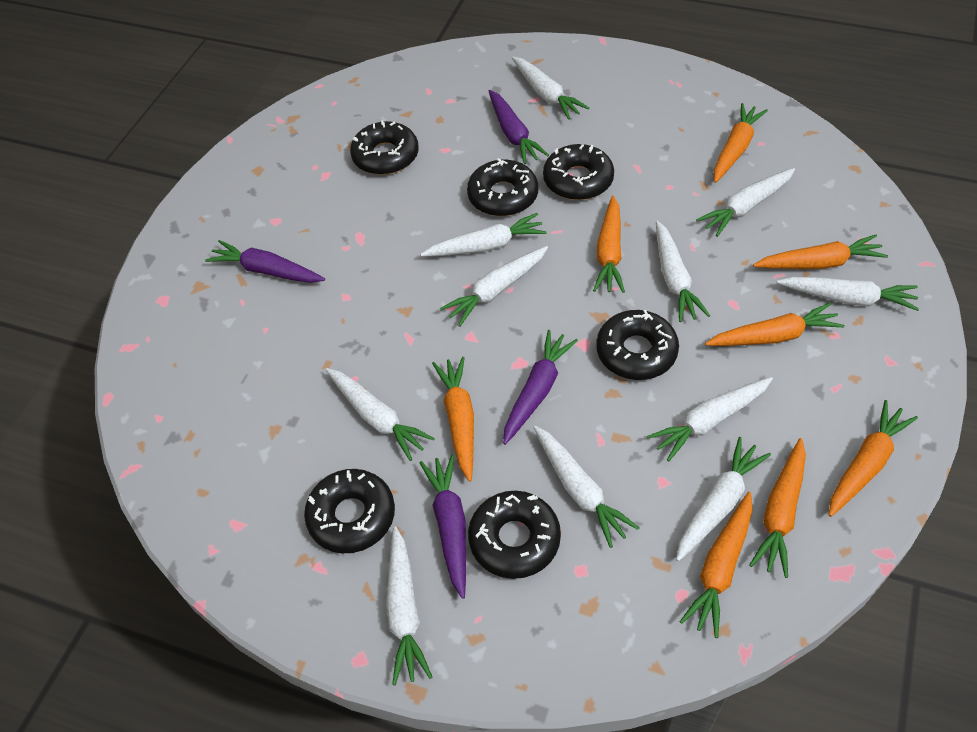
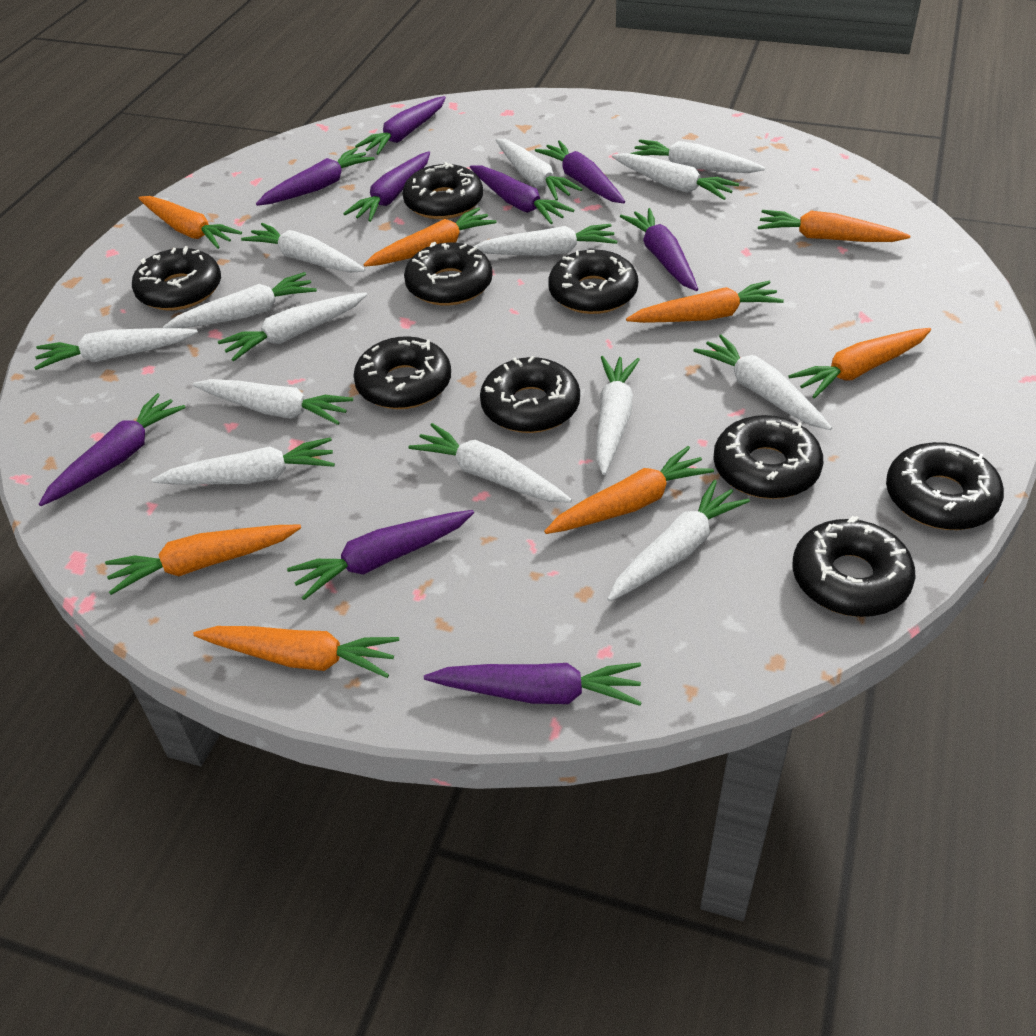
black donut: 6 -> 9
purple carrot: 4 -> 9
white carrot: 11 -> 14

